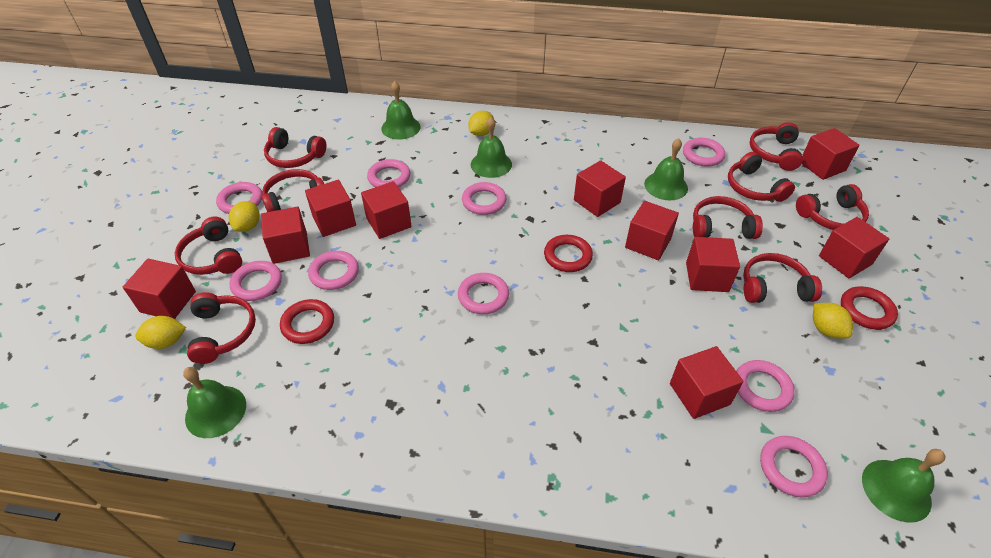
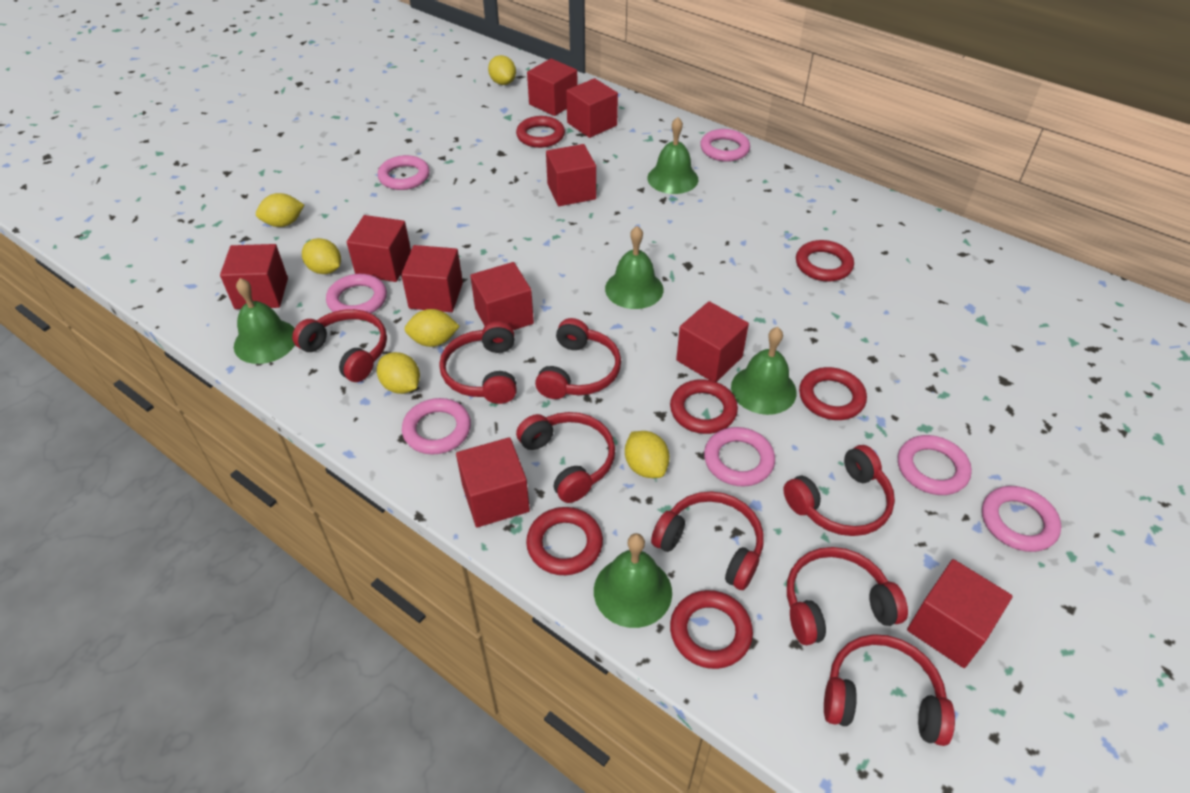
pink ring: 9 -> 7
red headphones: 9 -> 8
red ring: 3 -> 6
yellow lemon: 4 -> 6

